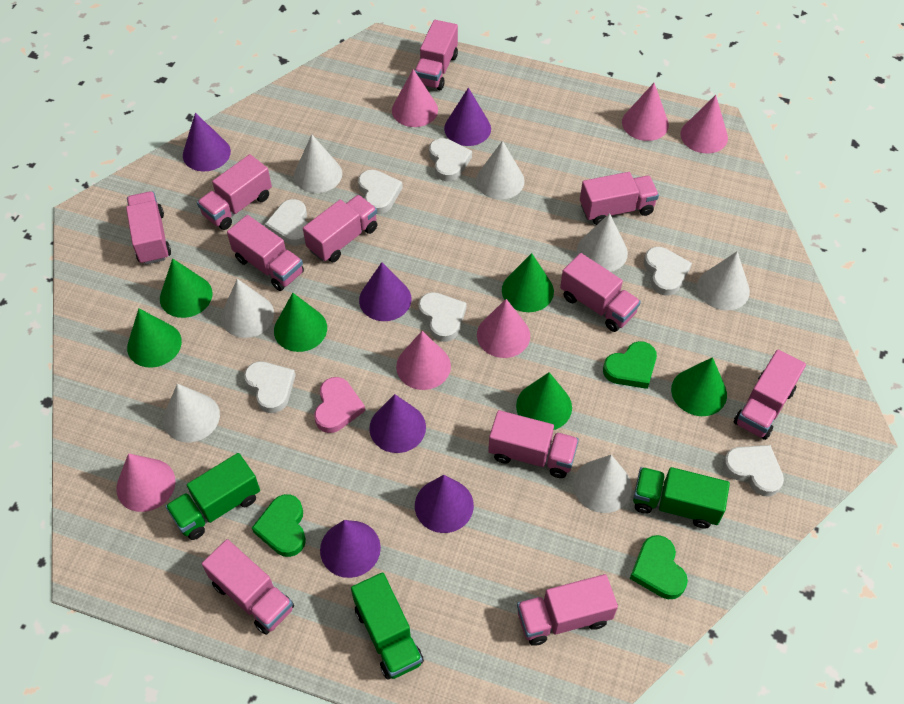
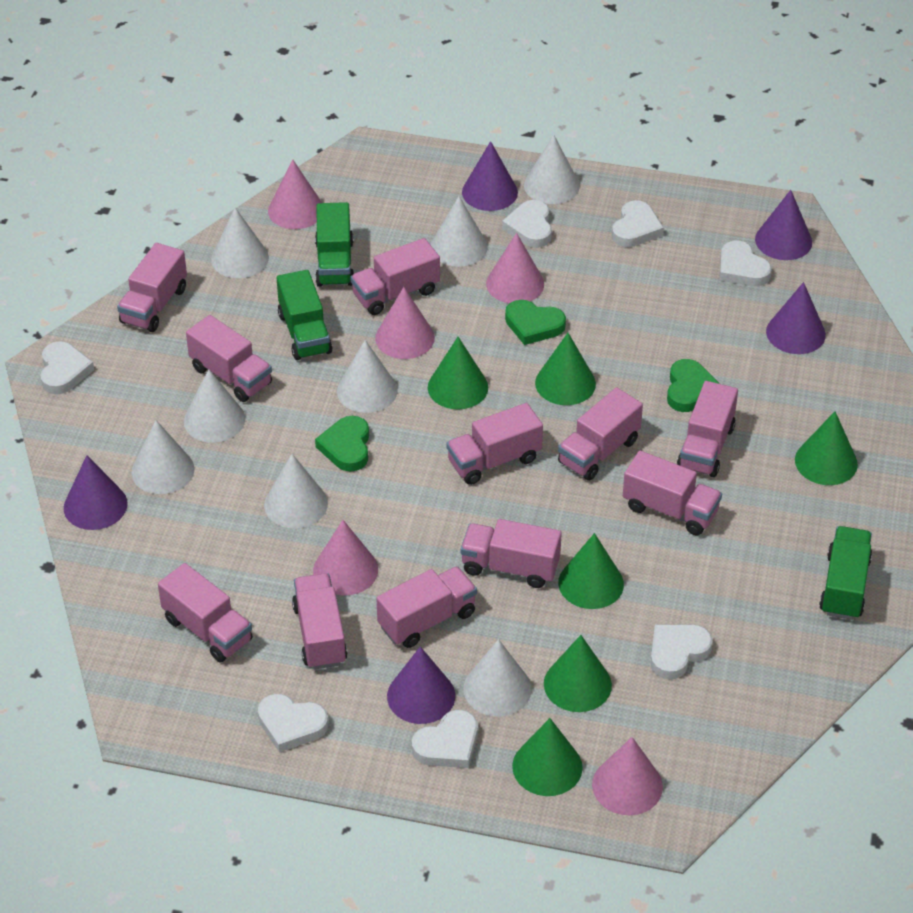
pink cone: 6 -> 5
pink heart: 1 -> 0
purple cone: 6 -> 5
white cone: 7 -> 8

